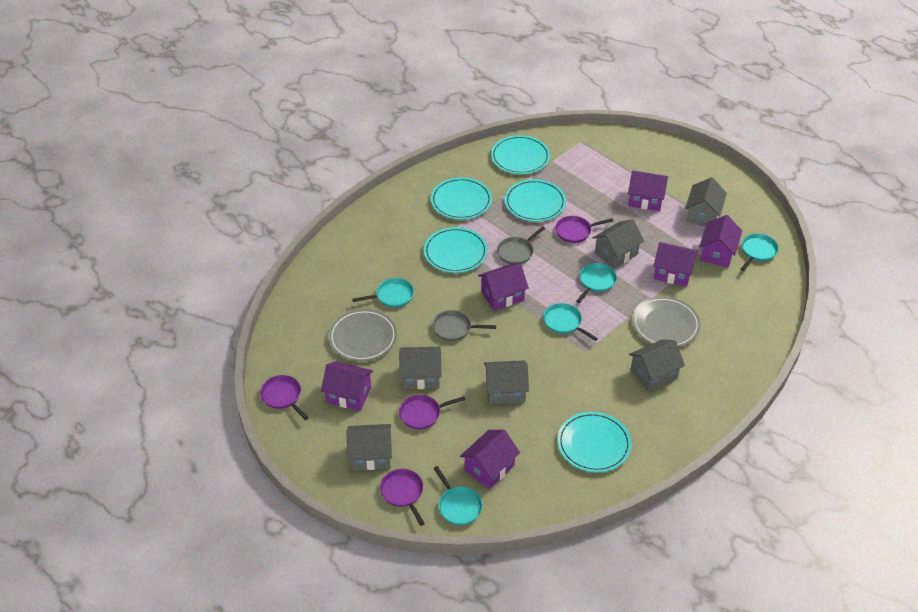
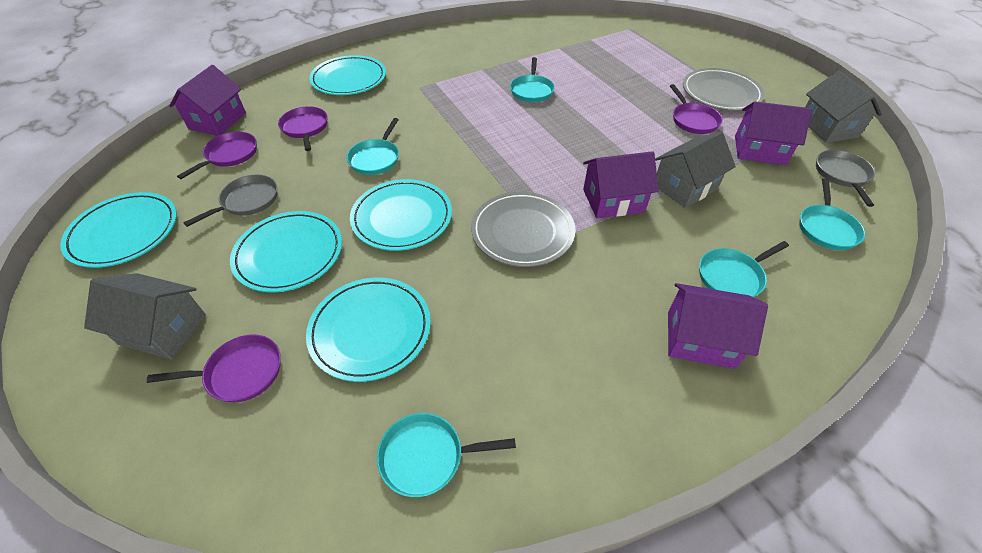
grey house: 6 -> 3
purple house: 6 -> 4

